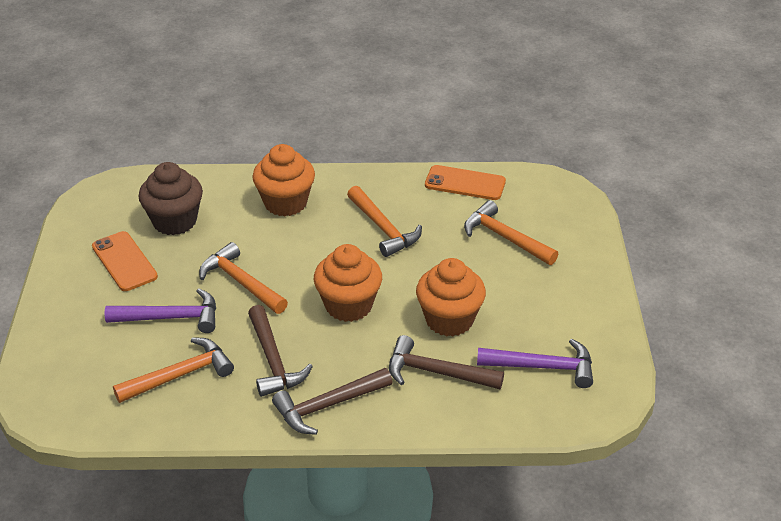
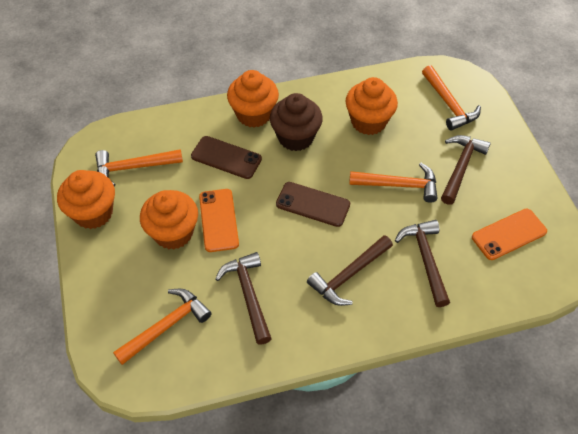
brown hammer: 3 -> 4
brown phone: 0 -> 2
orange cupcake: 3 -> 4
purple hammer: 2 -> 0

